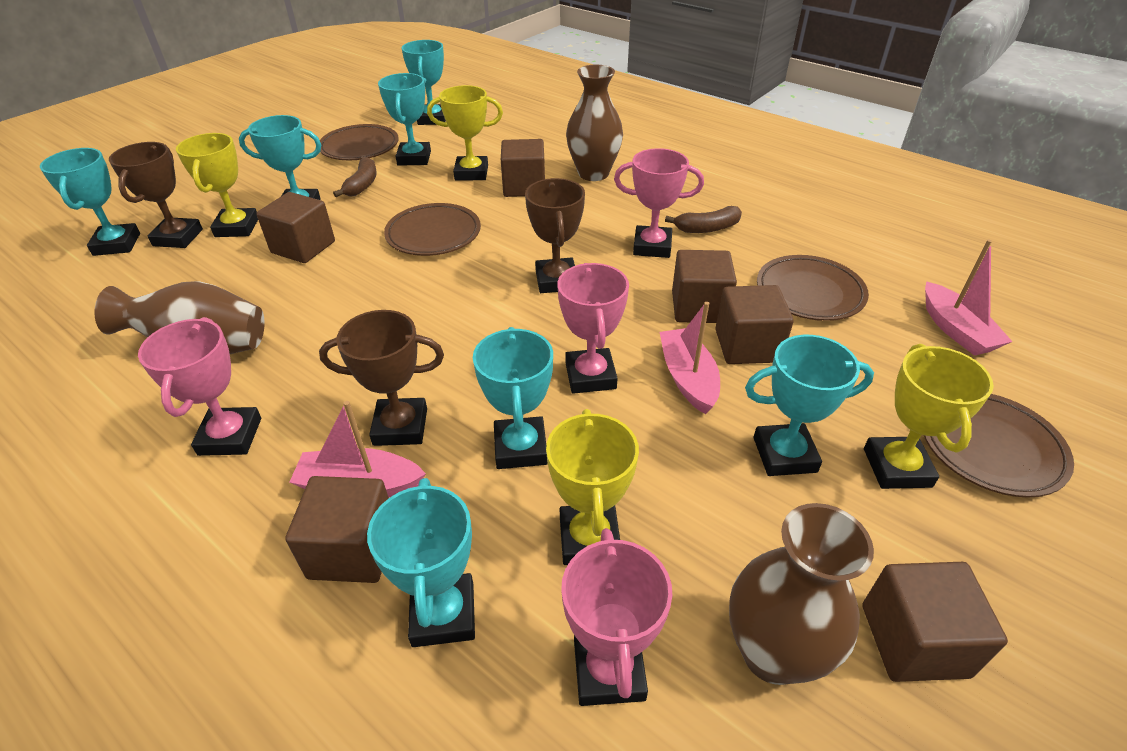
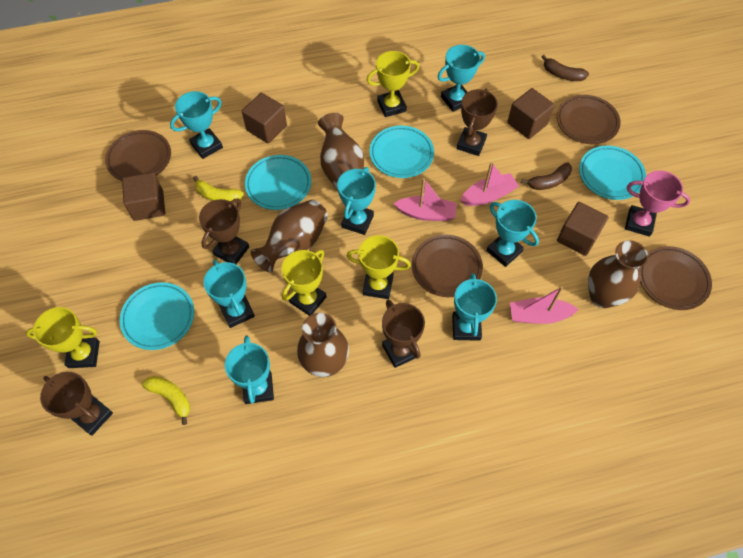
brown cube: 6 -> 4
brown trophy: 3 -> 4
brown vase: 3 -> 4
pink trophy: 4 -> 1
turquoise plate: 0 -> 4
yellow banana: 0 -> 2

